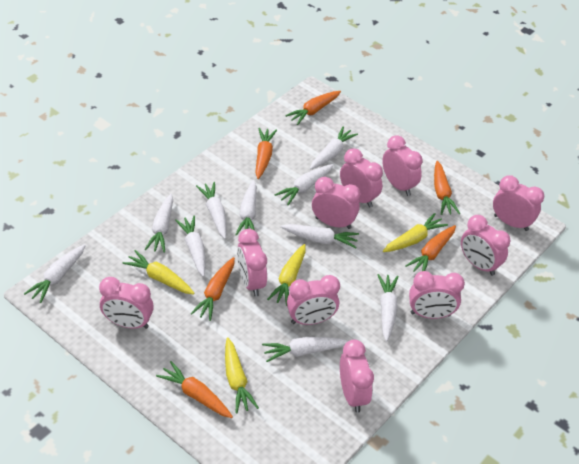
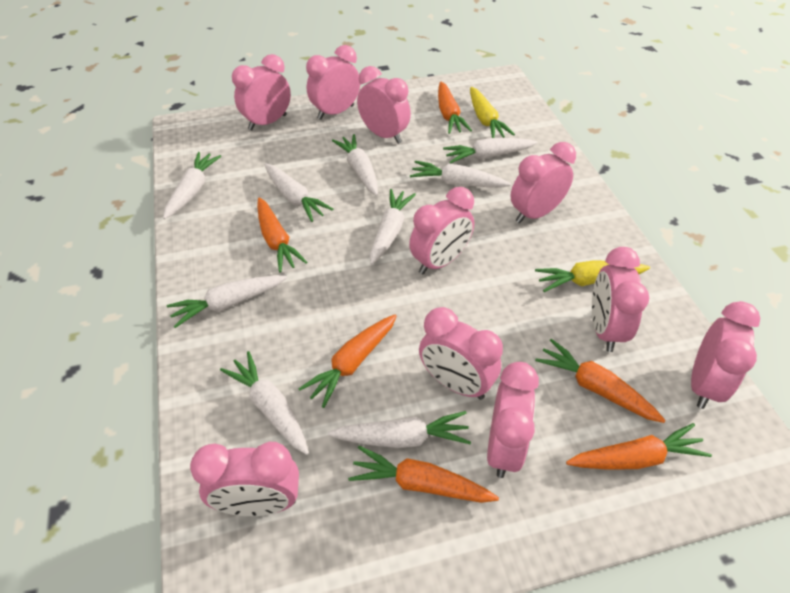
white carrot: 10 -> 9
yellow carrot: 4 -> 2

